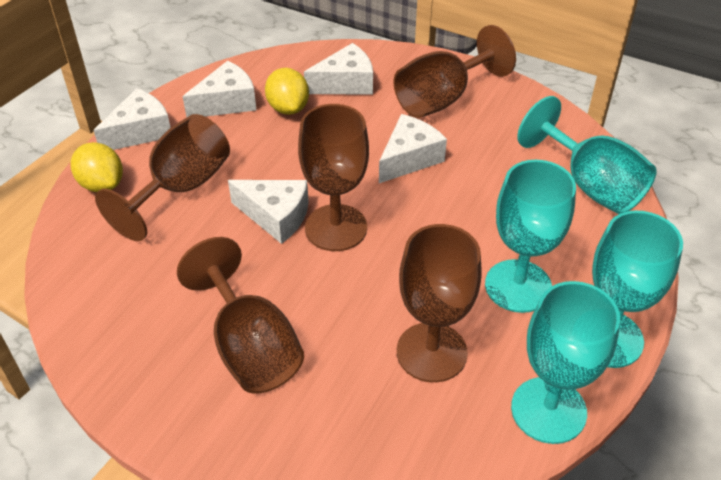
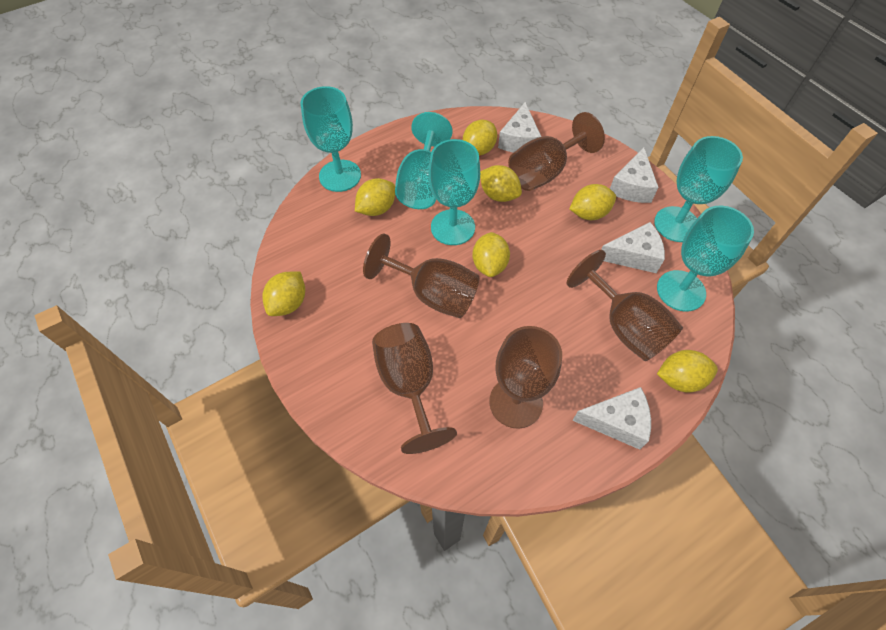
turquoise goblet: 4 -> 5
white cheese: 5 -> 4
yellow lemon: 2 -> 7

